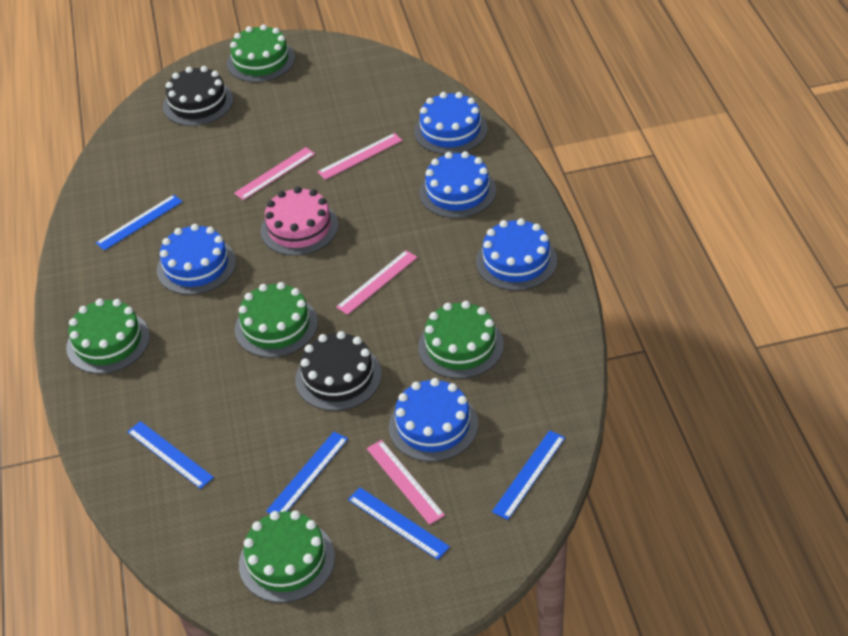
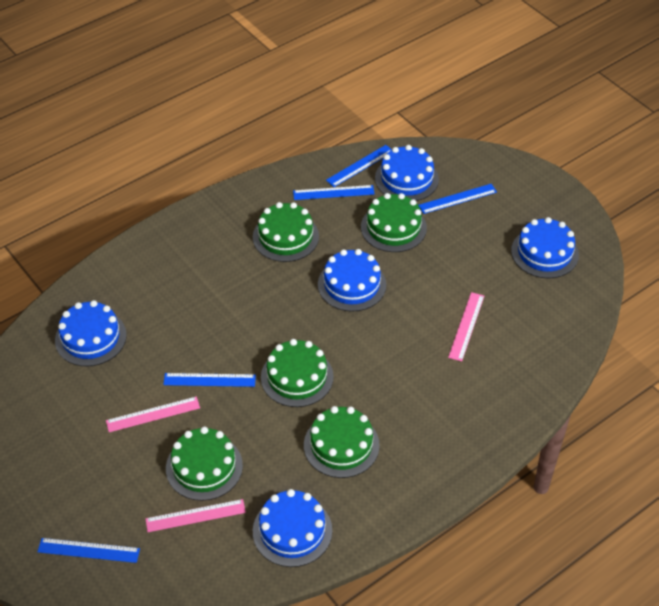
black cake: 2 -> 0
pink cake: 1 -> 0
pink ruler: 4 -> 3

